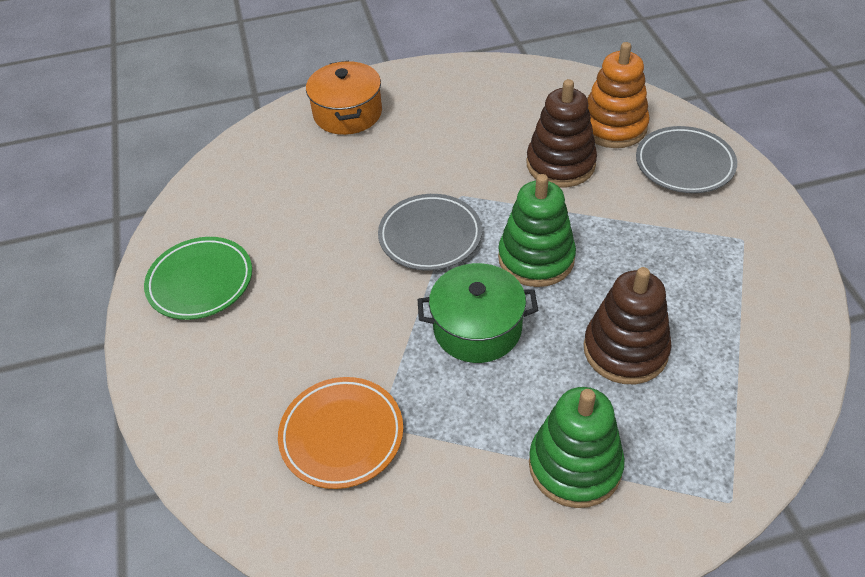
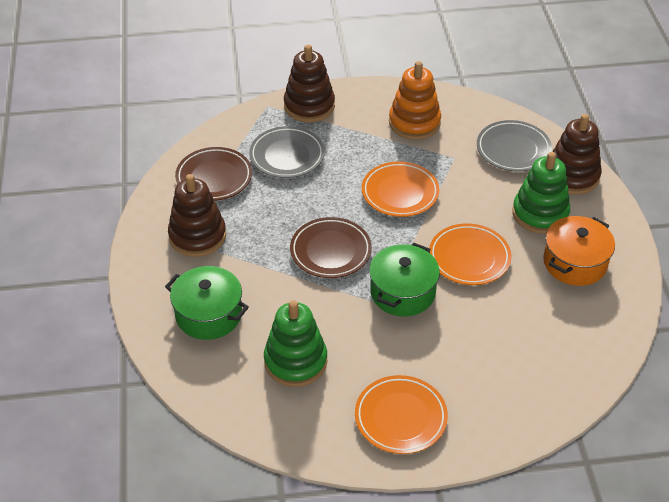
brown plate: 0 -> 2
brown stacking toy: 2 -> 3
green plate: 1 -> 0
green pot: 1 -> 2
orange plate: 1 -> 3

